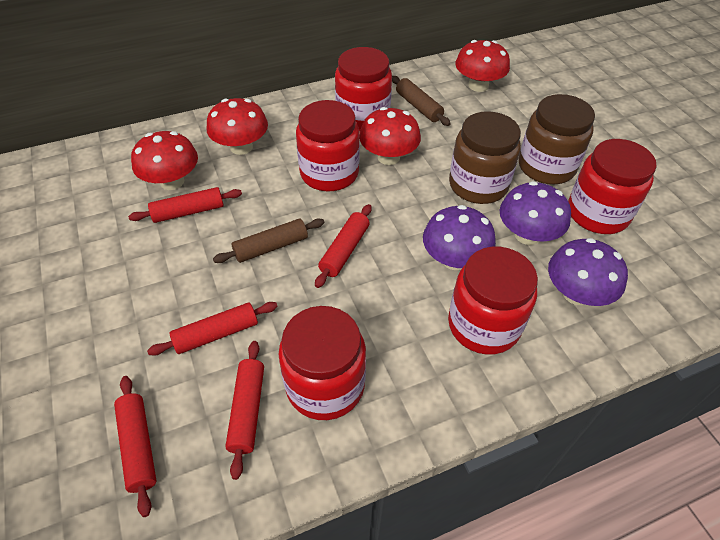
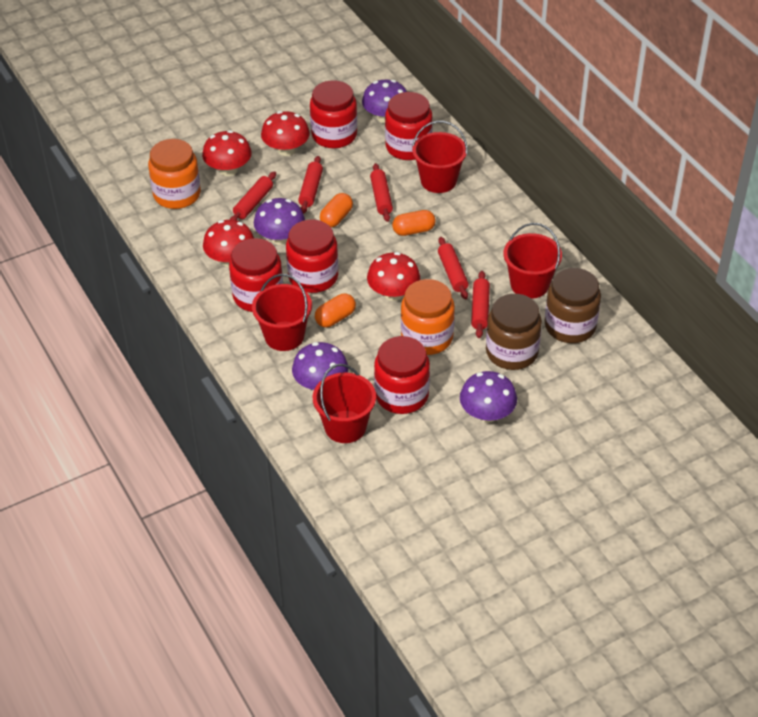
brown rolling pin: 2 -> 0
orange capsule: 0 -> 3
orange jar: 0 -> 2
purple mushroom: 3 -> 4
red bucket: 0 -> 4

